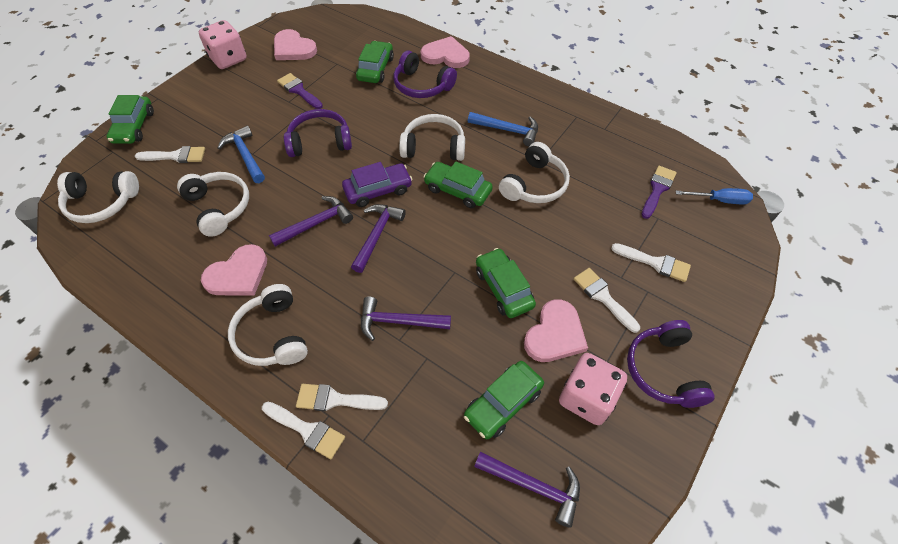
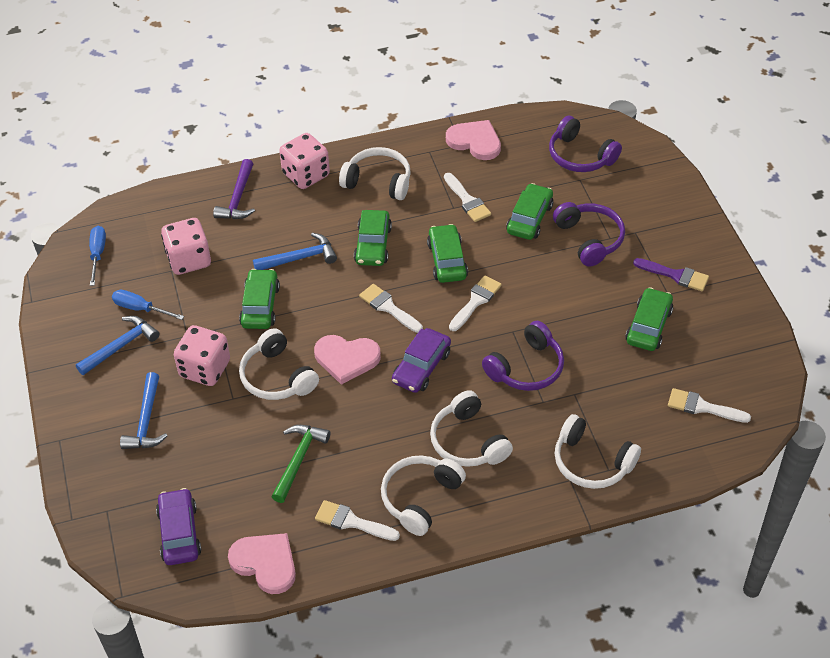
blue hammer: 2 -> 3
blue screwdriver: 1 -> 2
green hammer: 0 -> 1
pink dice: 2 -> 3
pink heart: 4 -> 3
purple brush: 2 -> 1
purple car: 1 -> 2
purple hammer: 4 -> 1

